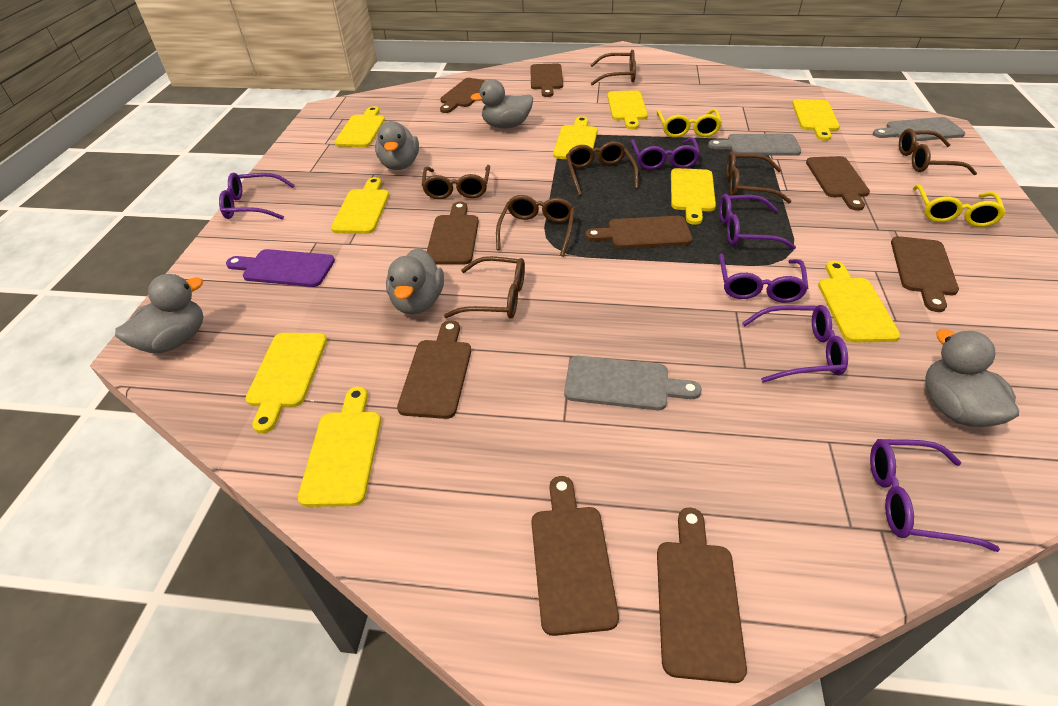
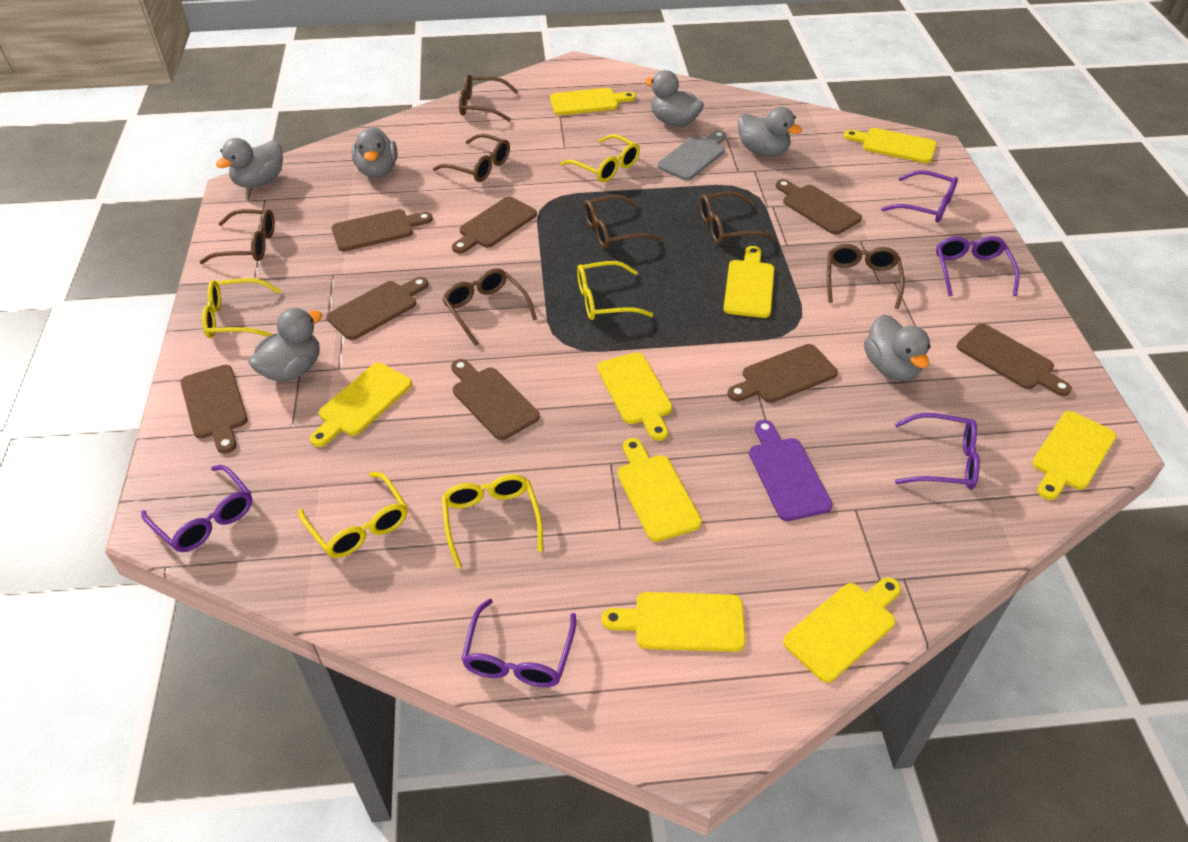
brown cutting board: 9 -> 8
grey cutting board: 3 -> 1
grey duck: 5 -> 6
purple glasses: 6 -> 5
yellow glasses: 2 -> 5

